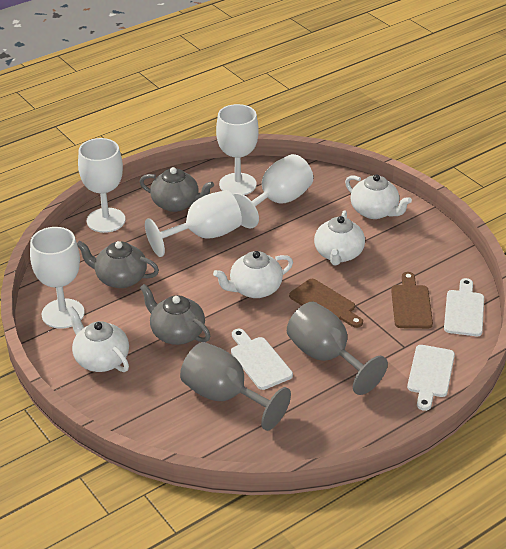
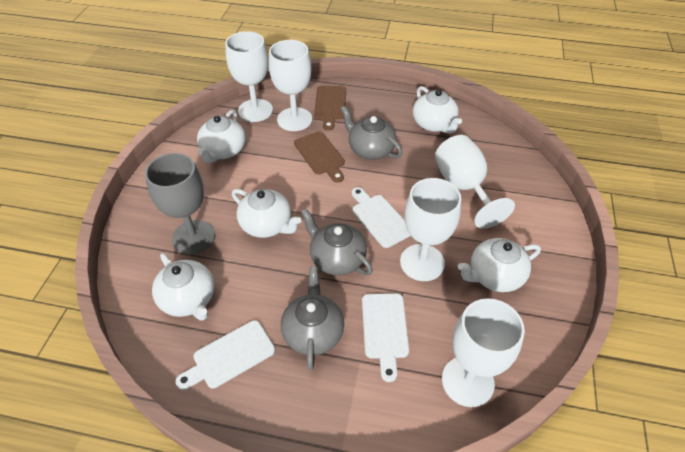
grey goblet: 2 -> 1
white teapot: 4 -> 5

